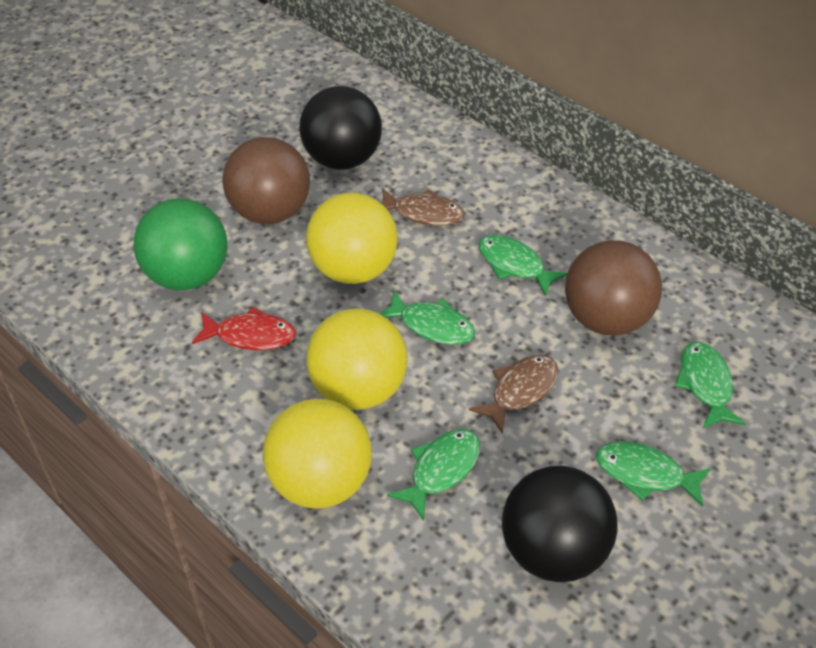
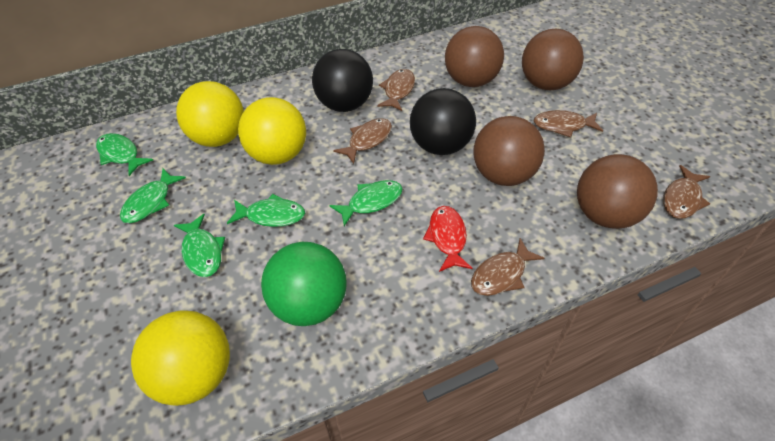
brown ball: 2 -> 4
brown fish: 2 -> 5

